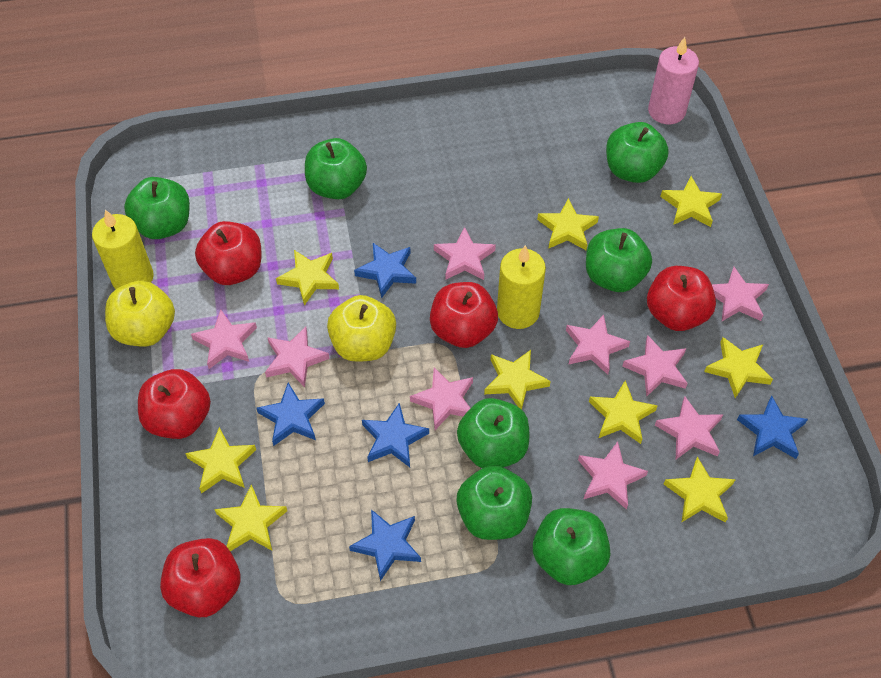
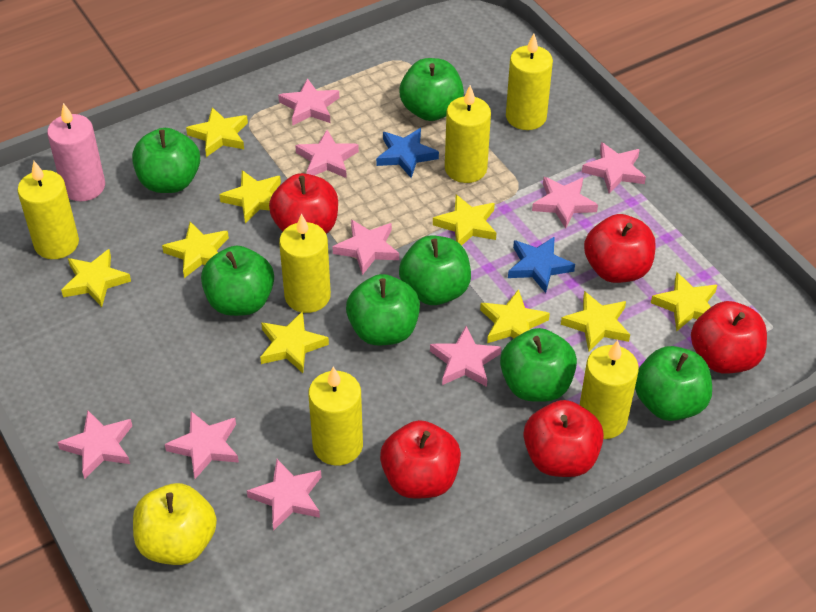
blue star: 5 -> 2
yellow apple: 2 -> 1
yellow candle: 2 -> 6

